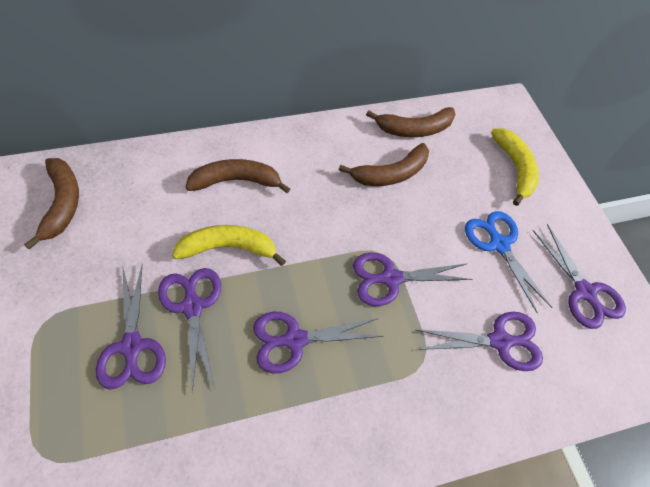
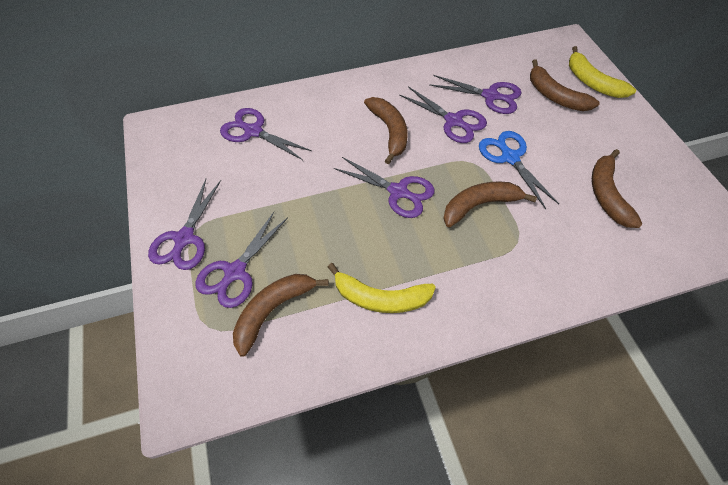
brown banana: 4 -> 5

